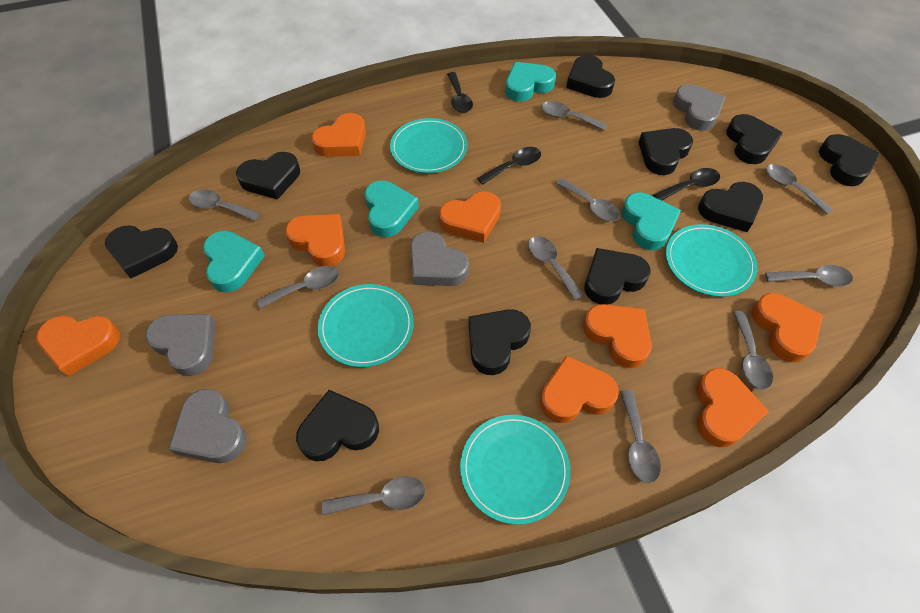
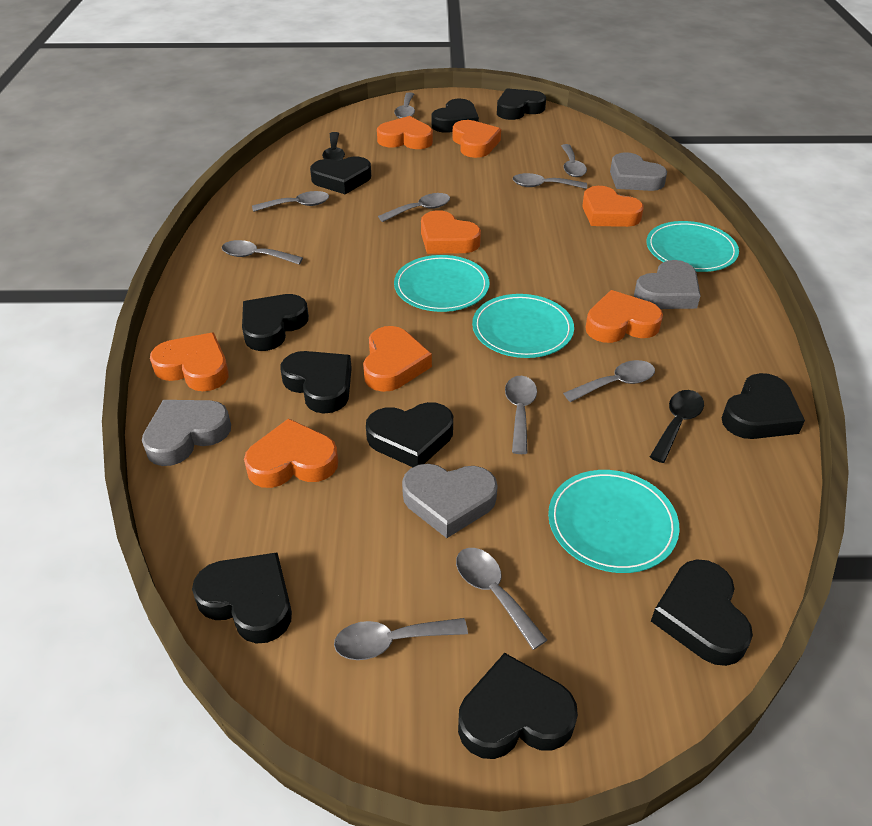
black spoon: 3 -> 2
turquoise heart: 4 -> 0

